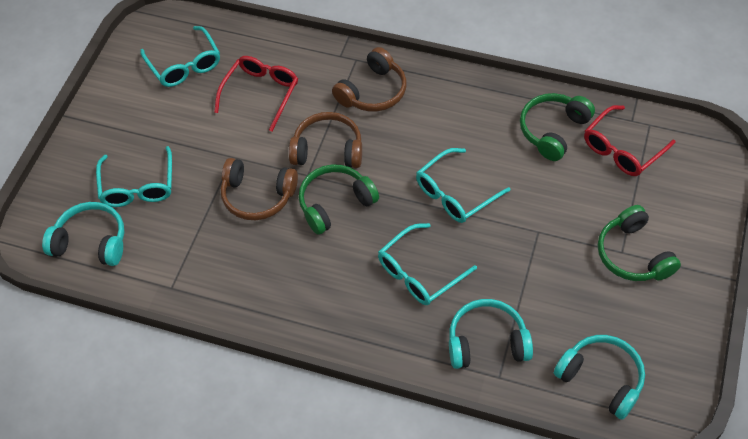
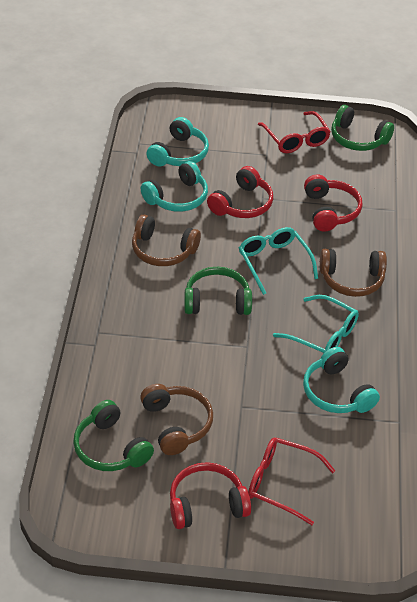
red headphones: 0 -> 3
turquoise glasses: 4 -> 2

